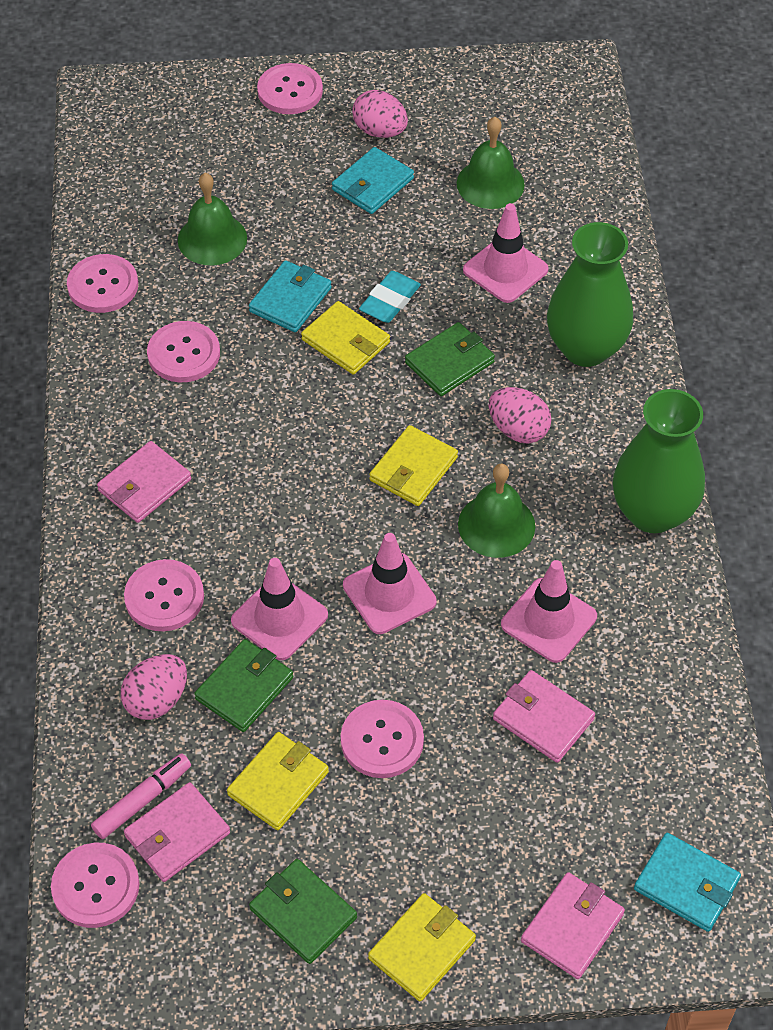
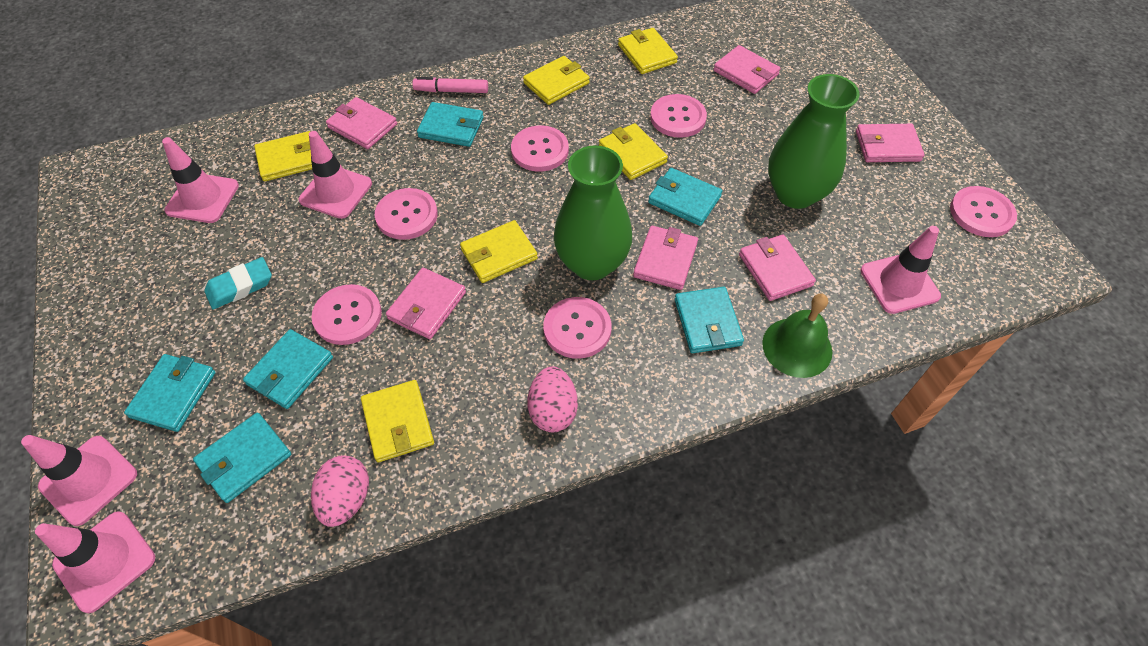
green bell: 3 -> 1
green wallet: 3 -> 0
pink egg: 3 -> 2
pink traffic cone: 4 -> 5
pink wallet: 4 -> 6
turquoise wallet: 3 -> 6
yellow wallet: 4 -> 6

